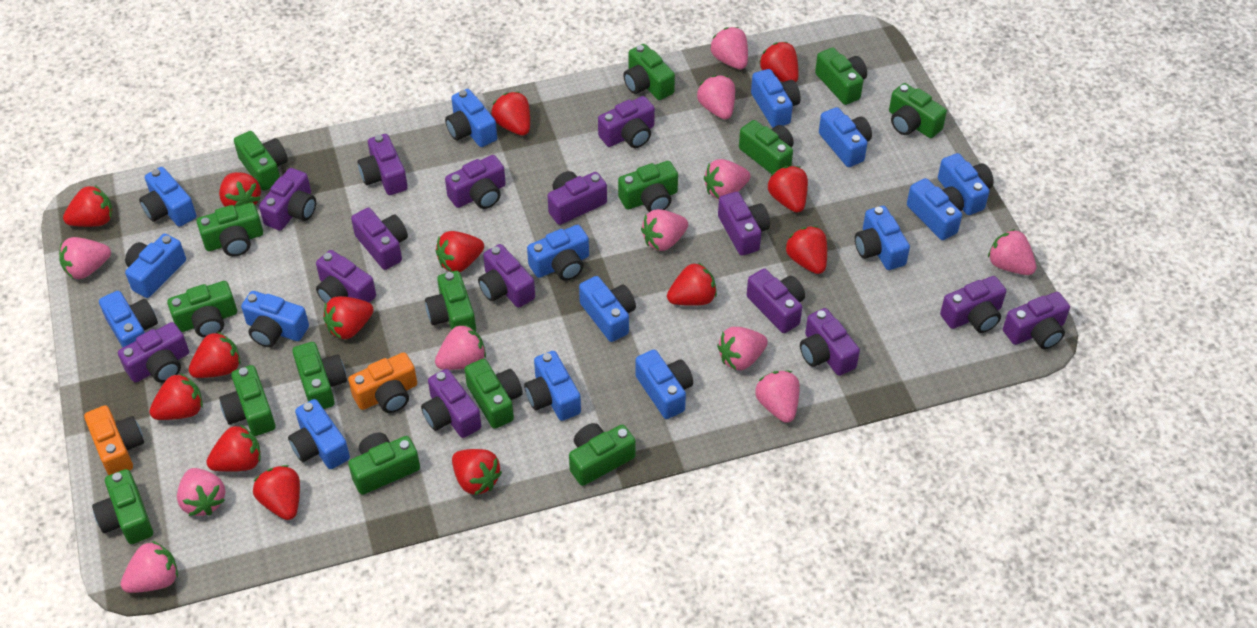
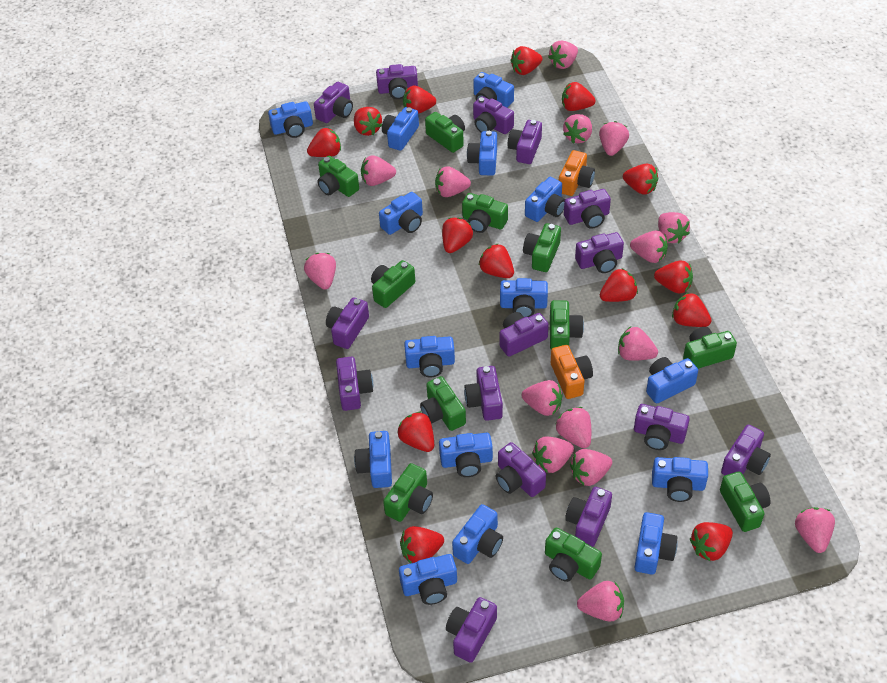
green camera: 15 -> 11
pink strawberry: 11 -> 15

